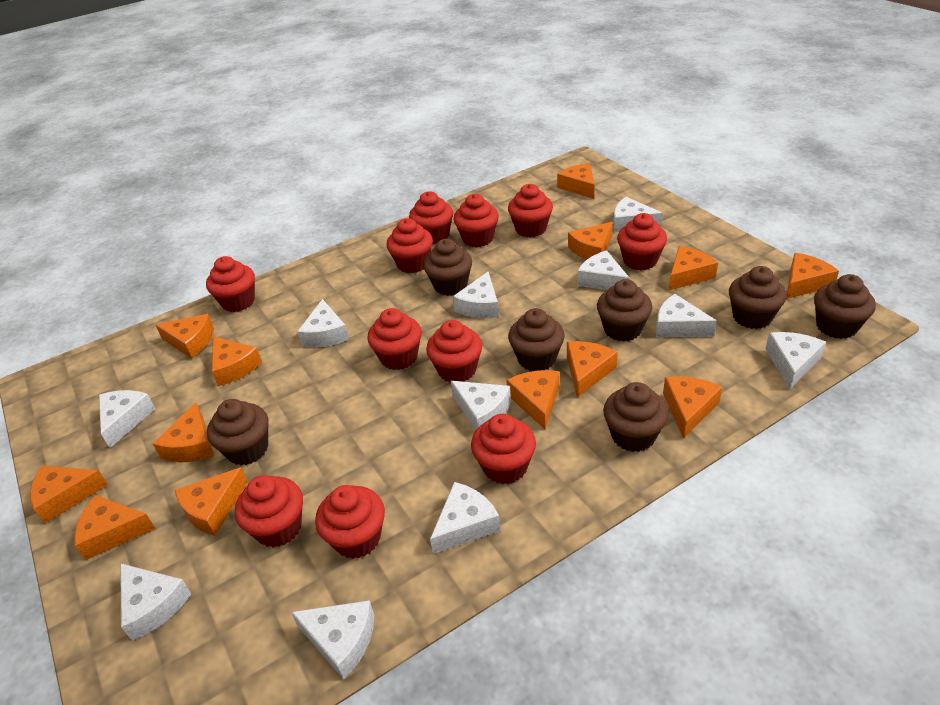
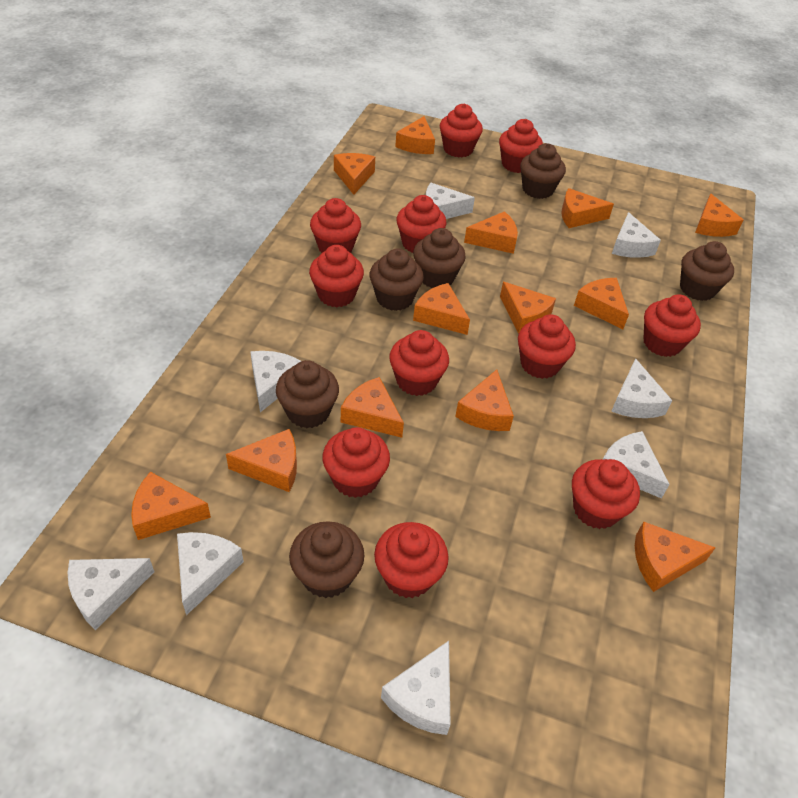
brown cupcake: 7 -> 6
white cheese: 11 -> 8

